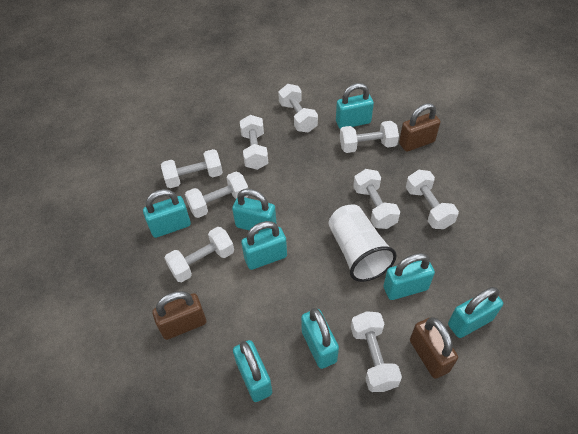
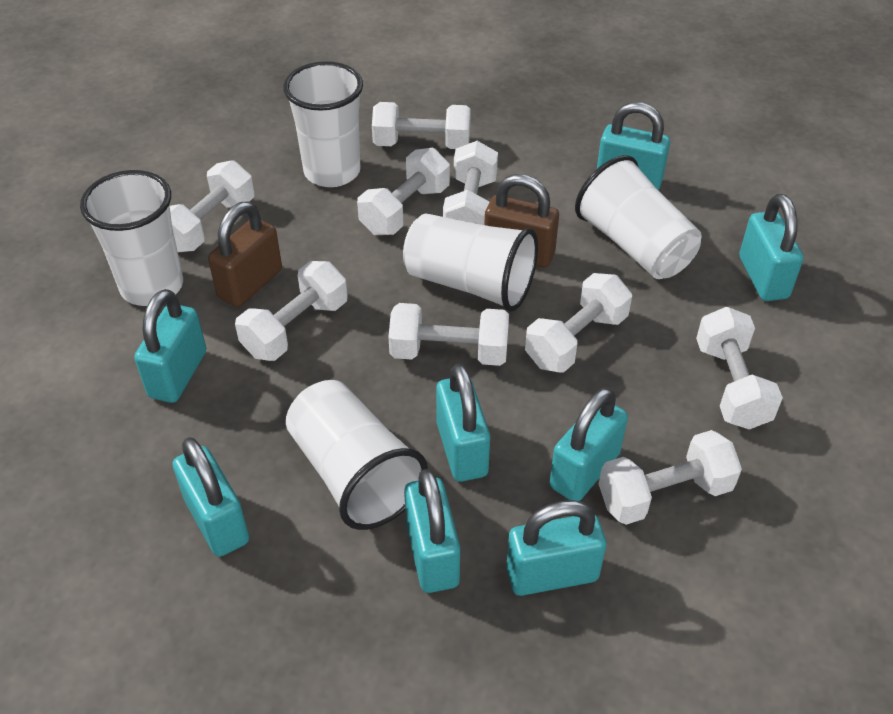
brown padlock: 3 -> 2
white cup: 1 -> 5

